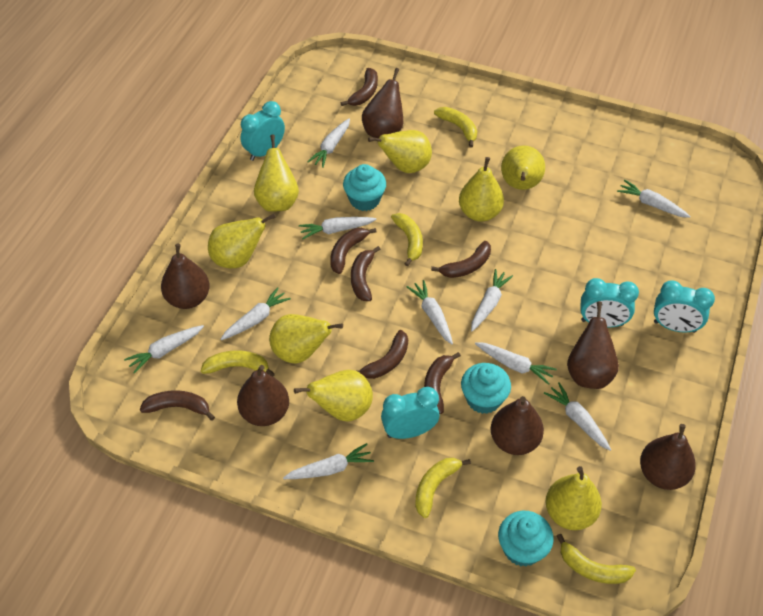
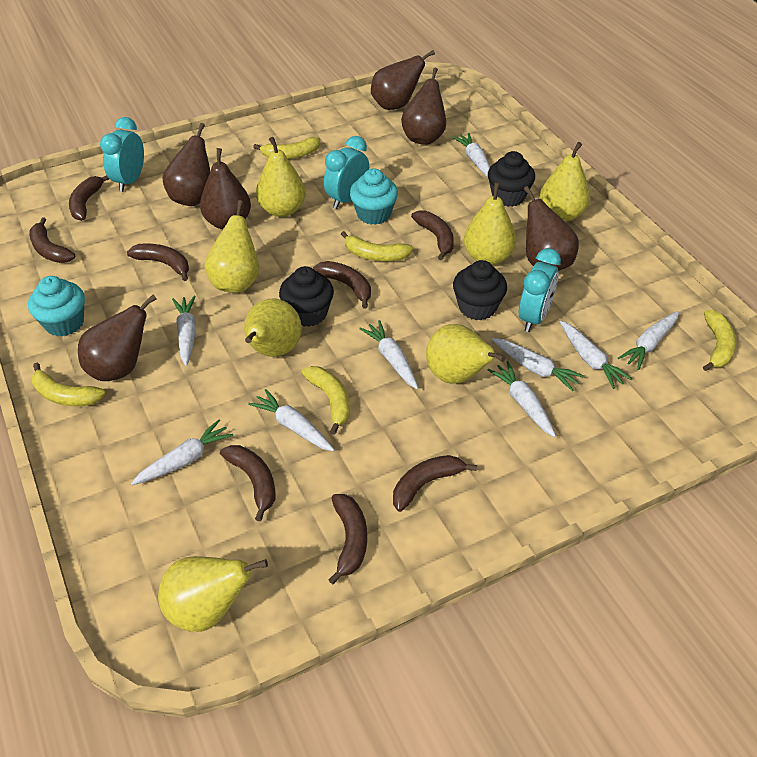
black cupcake: 0 -> 3
brown banana: 7 -> 8
turquoise clock: 4 -> 3
turquoise cupcake: 3 -> 2
white carrot: 10 -> 9
yellow pear: 8 -> 7

